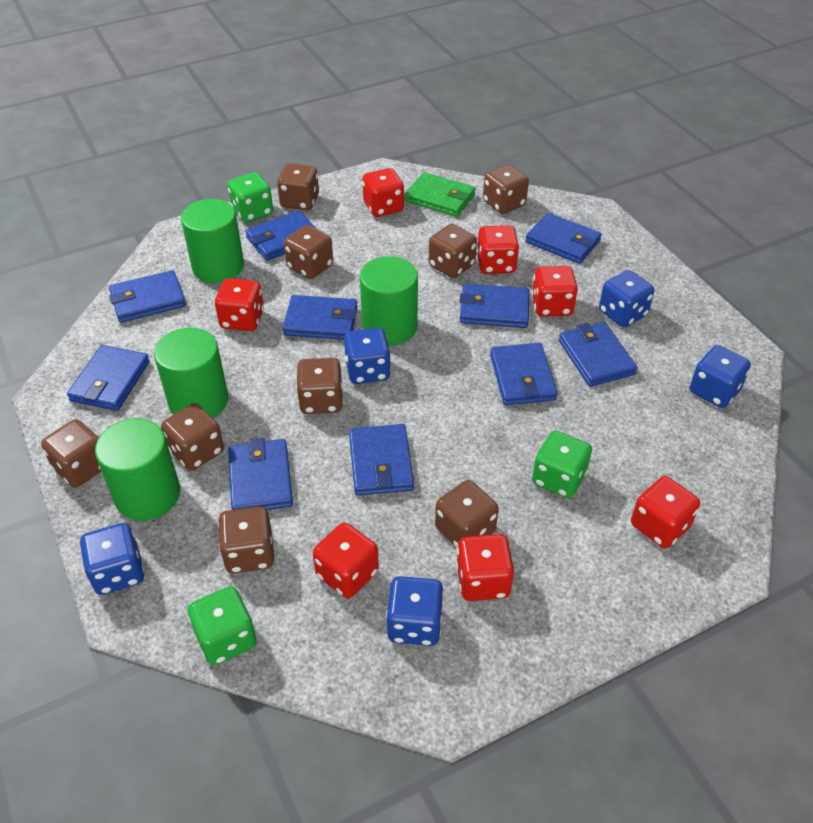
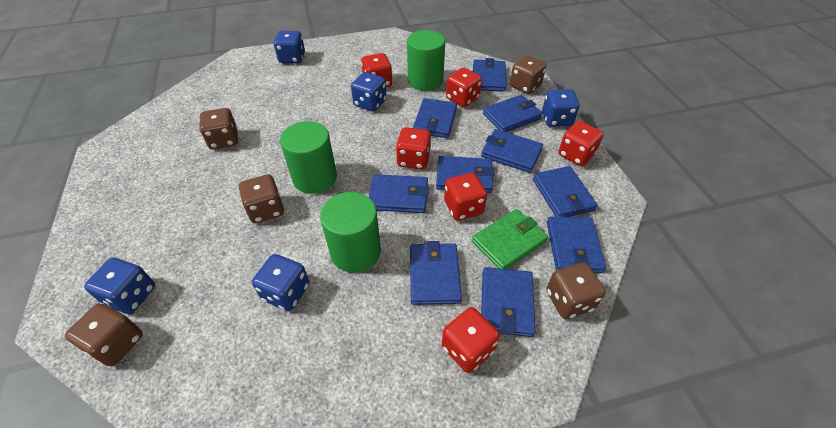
brown dice: 9 -> 5
green cylinder: 4 -> 3
green dice: 3 -> 0
red dice: 7 -> 6

